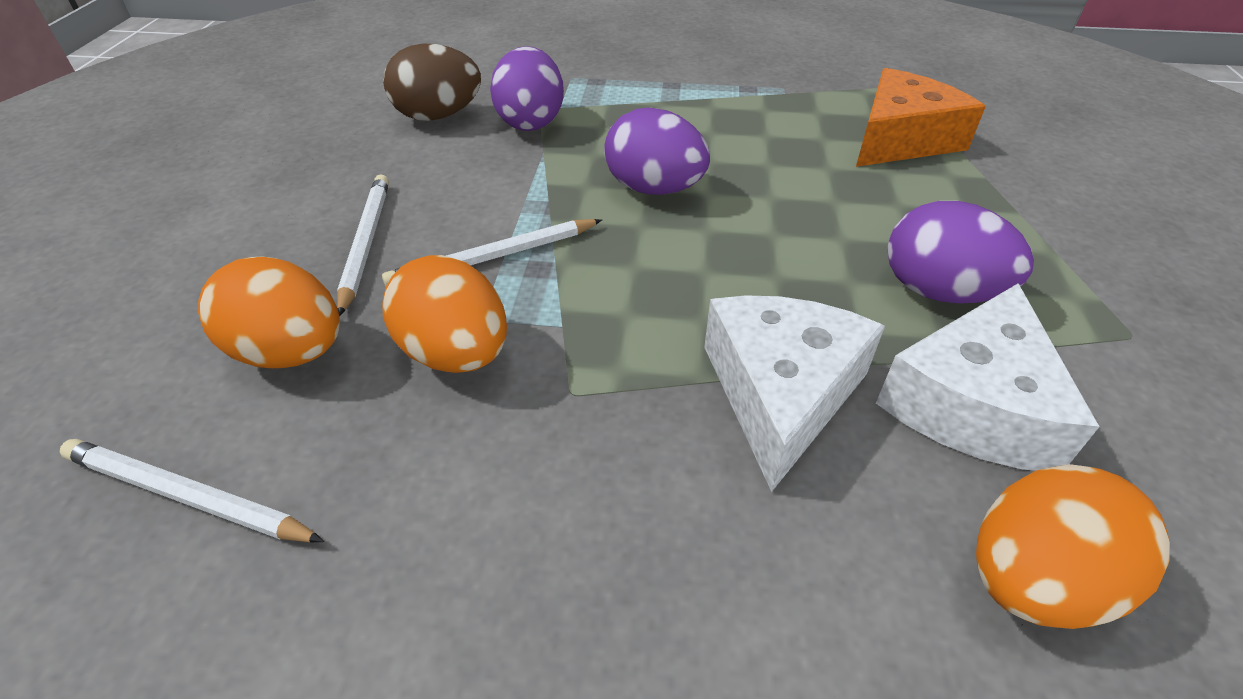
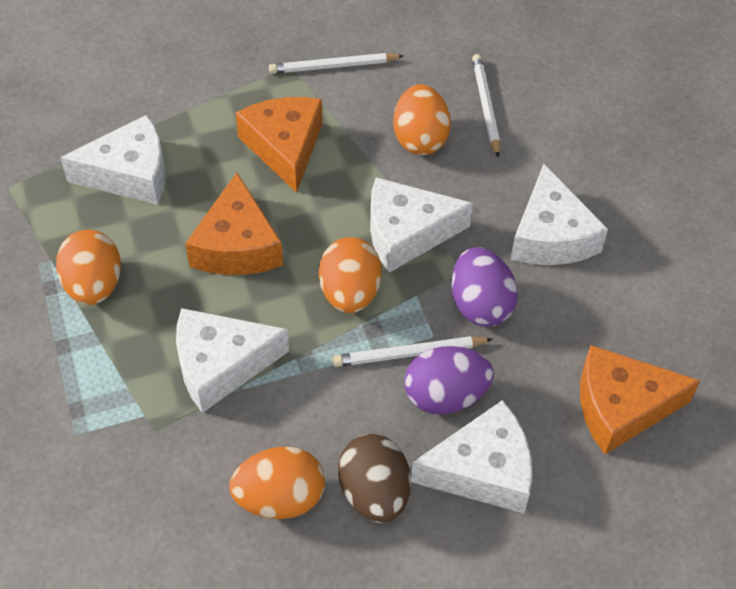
orange cheese: 1 -> 3
orange egg: 3 -> 4
purple egg: 3 -> 2
white cheese: 2 -> 5

